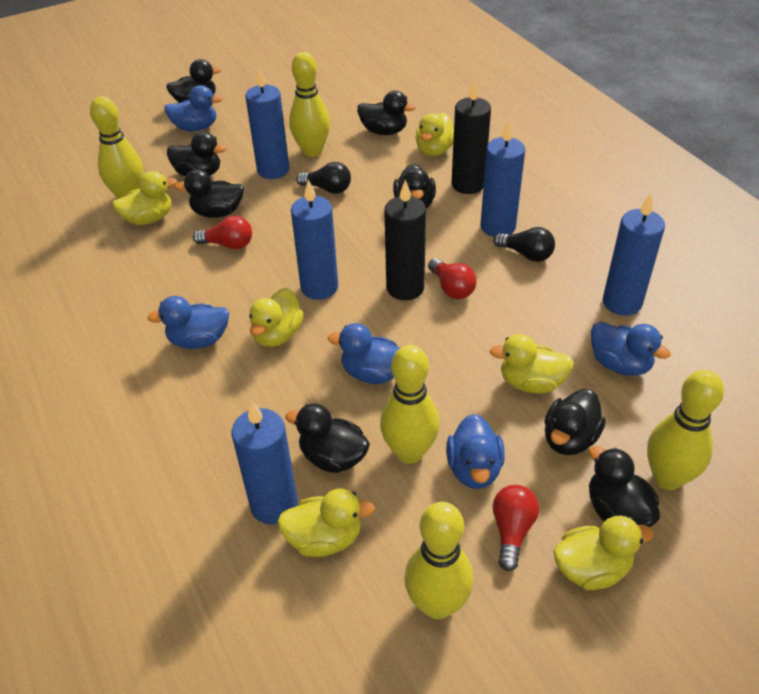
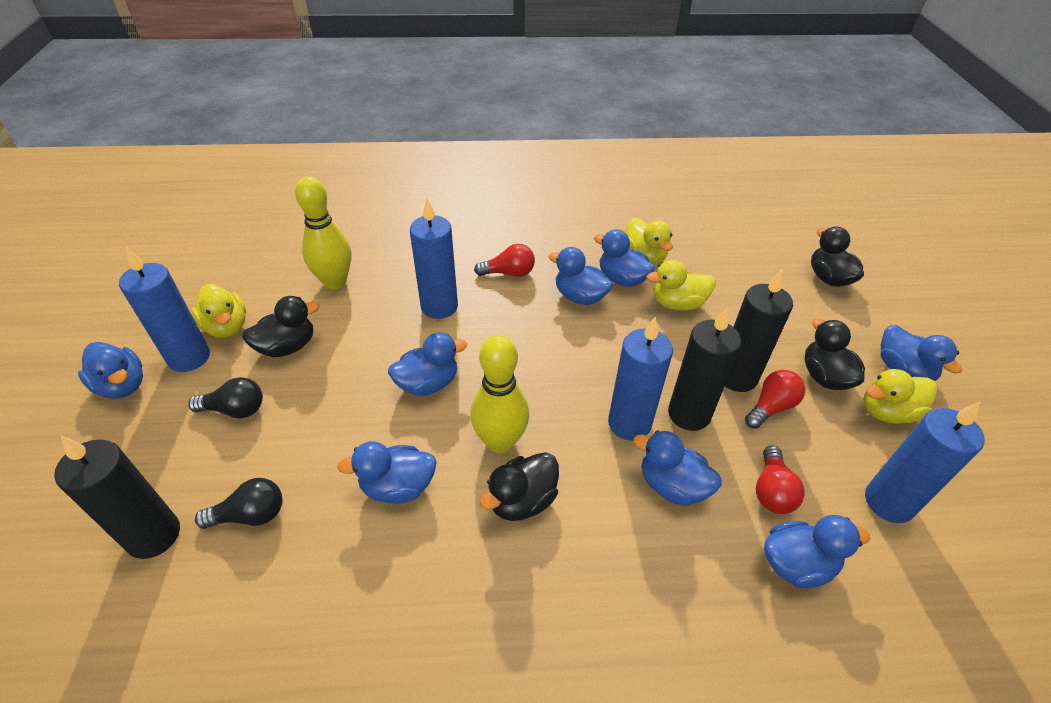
black candle: 2 -> 3
black duck: 8 -> 4
blue candle: 5 -> 4
blue duck: 5 -> 8
yellow bowling pin: 5 -> 2
yellow duck: 6 -> 4

